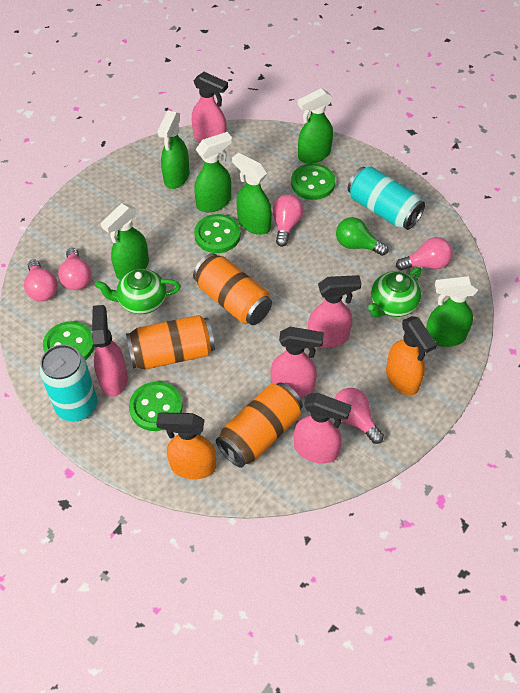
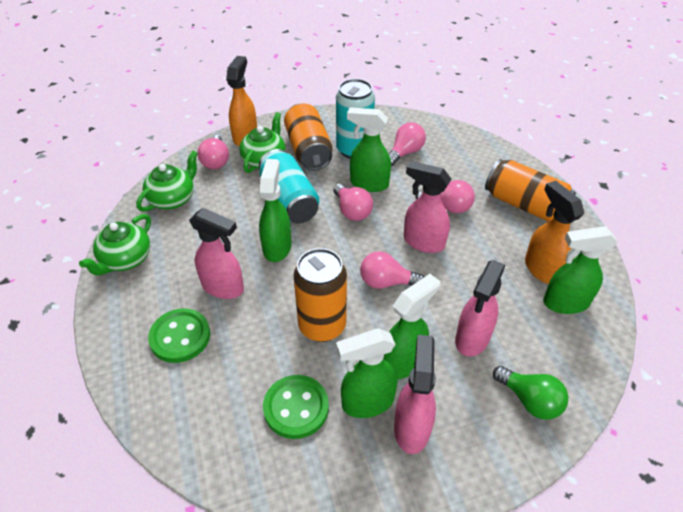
green button: 4 -> 2
green spray bottle: 6 -> 5
green teapot: 2 -> 3
pink spray bottle: 5 -> 4

